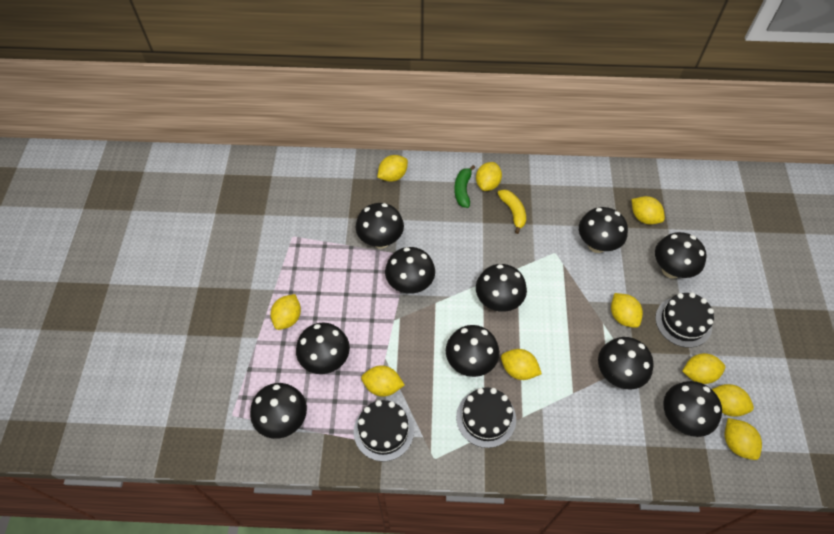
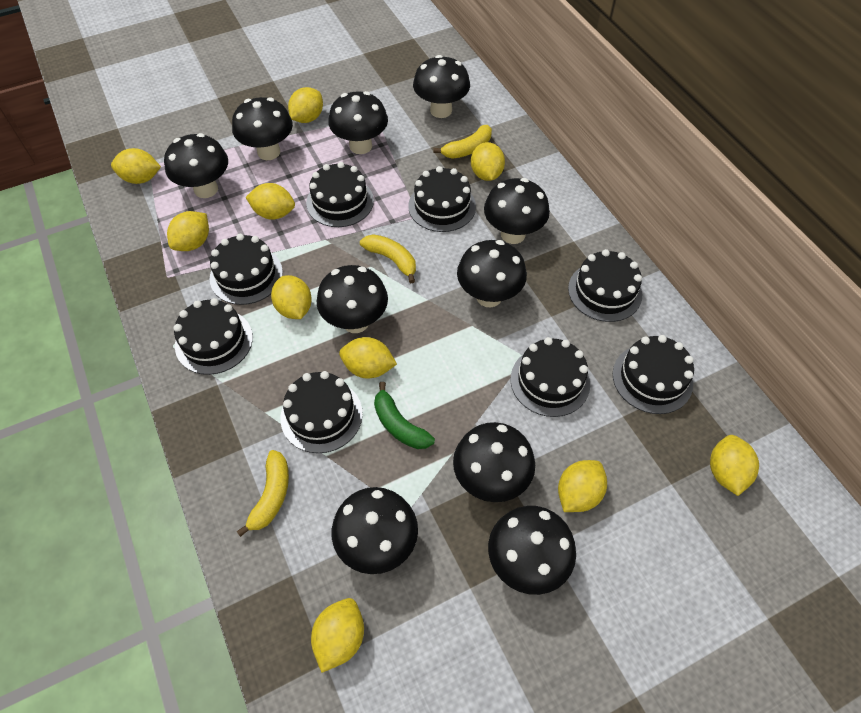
black cake: 3 -> 8
yellow banana: 1 -> 3

